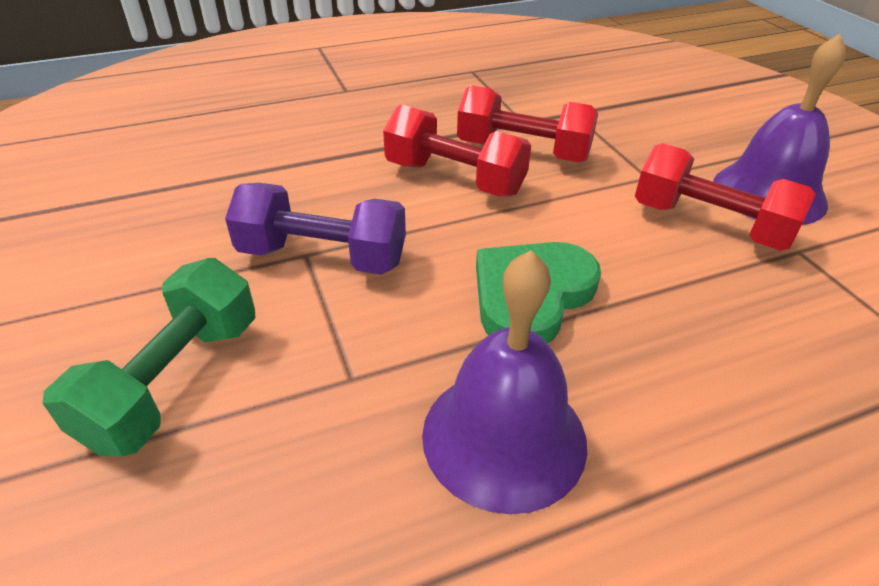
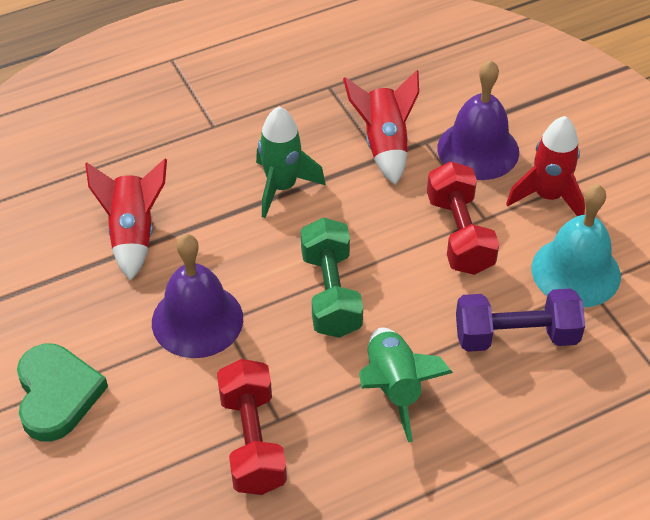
green rocket: 0 -> 2
red dumbbell: 3 -> 2
red rocket: 0 -> 3
turquoise bell: 0 -> 1

